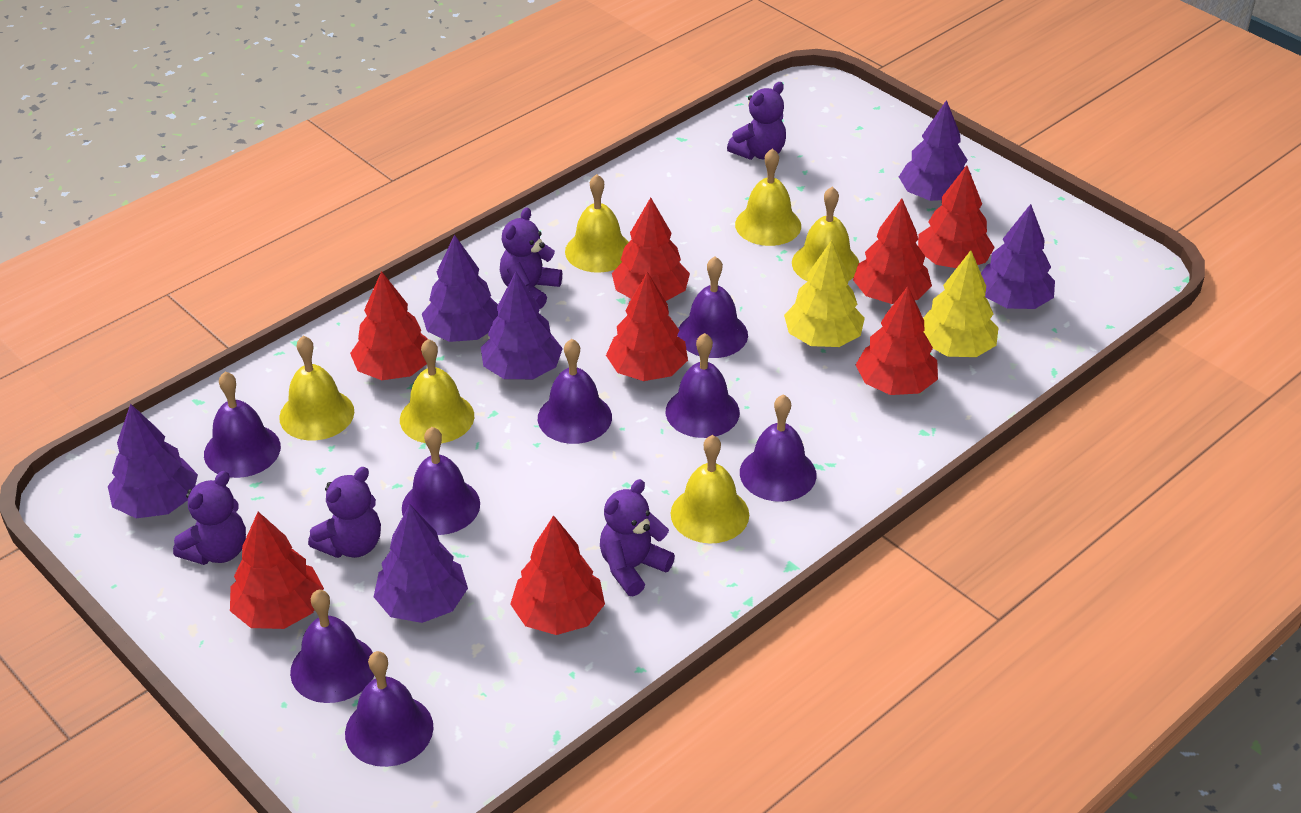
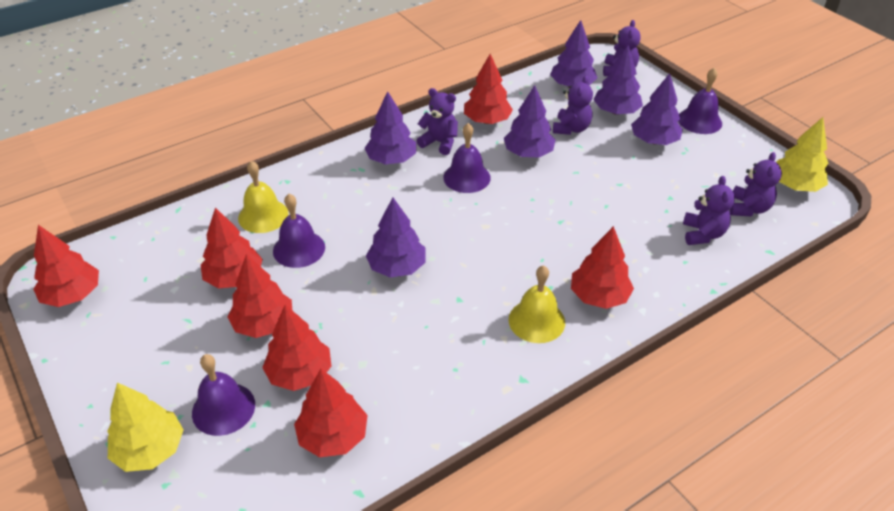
purple bell: 8 -> 4
red tree: 8 -> 7
yellow bell: 6 -> 2

